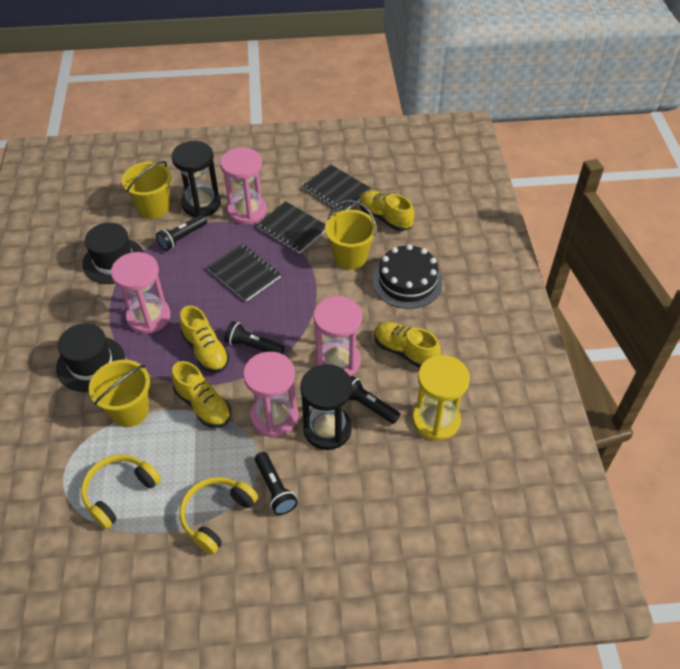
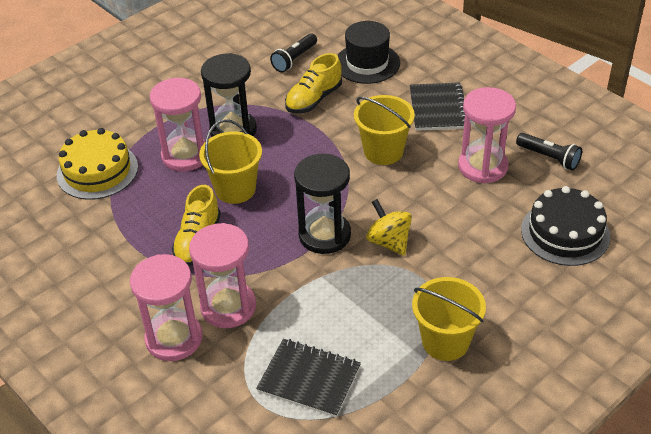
black flashlight: 4 -> 2
black hat: 2 -> 1
black notebook: 3 -> 2
yellow cake: 0 -> 1
yellow headphones: 2 -> 0
yellow hourglass: 1 -> 0
yellow shoe: 4 -> 2
yellow spinning top: 0 -> 1

